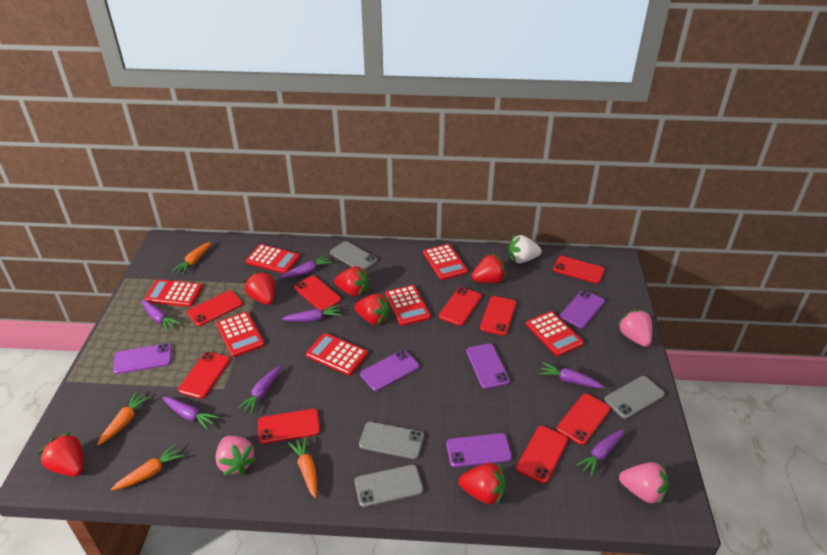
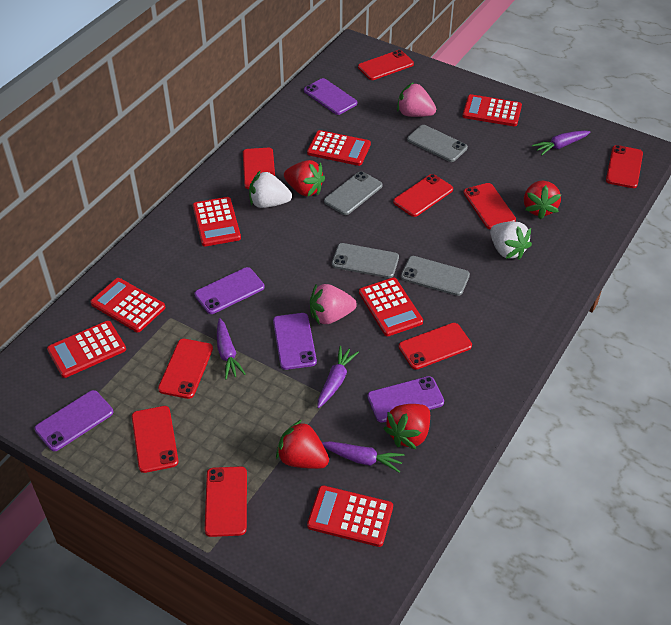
orange carrot: 4 -> 0
pink strawberry: 3 -> 2
purple carrot: 7 -> 4
red strawberry: 6 -> 4
white strawberry: 1 -> 2

